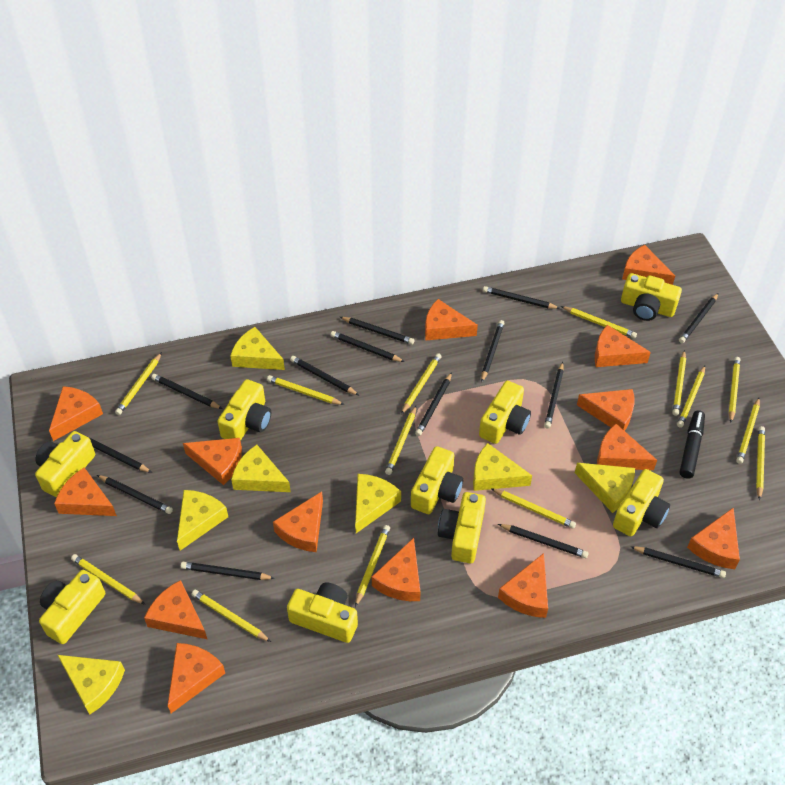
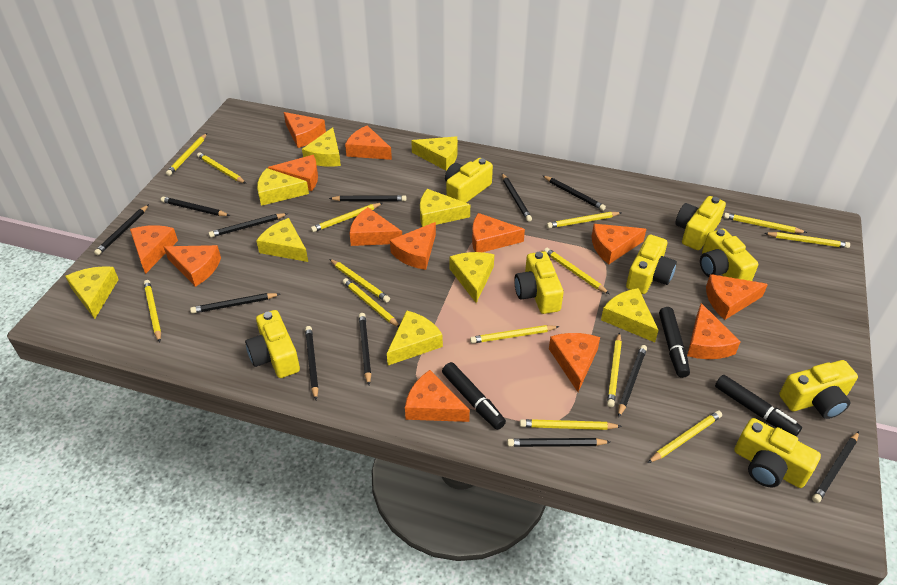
black marker: 1 -> 3
black pencil: 14 -> 12
orange cheese: 14 -> 13
yellow camera: 9 -> 8
yellow cheese: 7 -> 9

